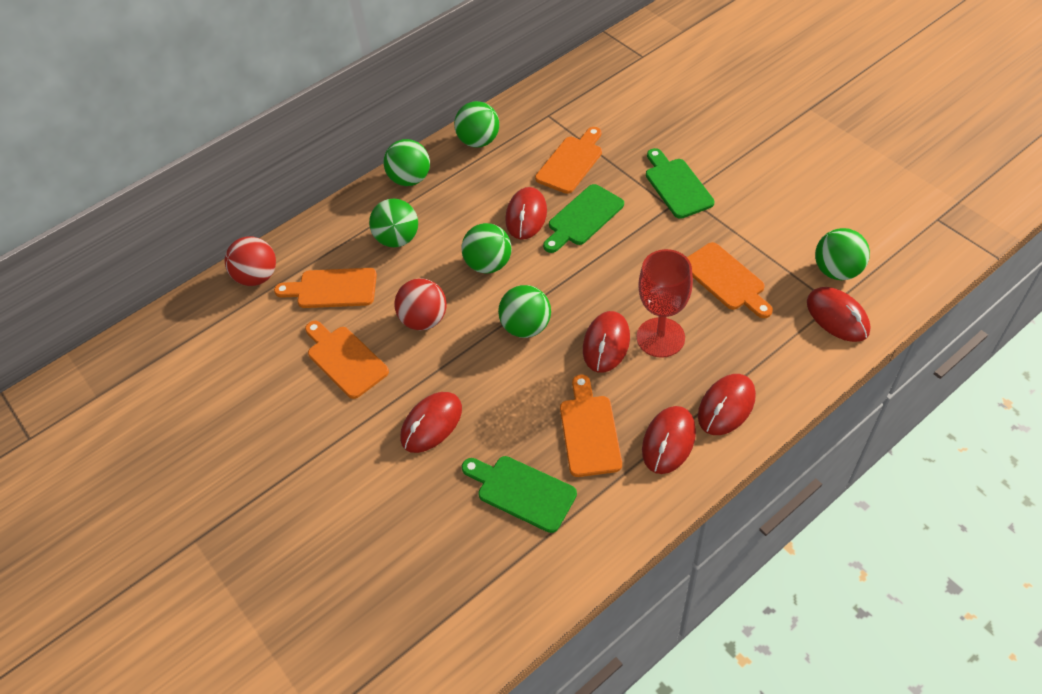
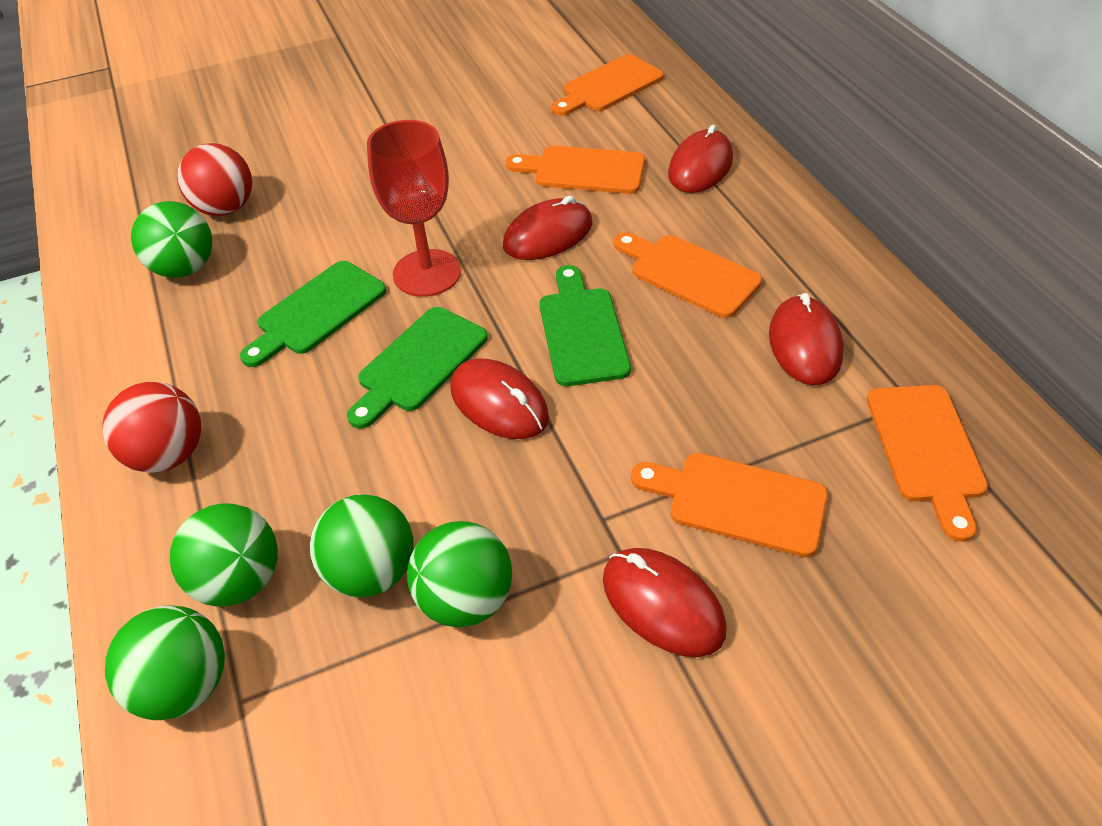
green ball: 6 -> 5
red mouse: 6 -> 5

